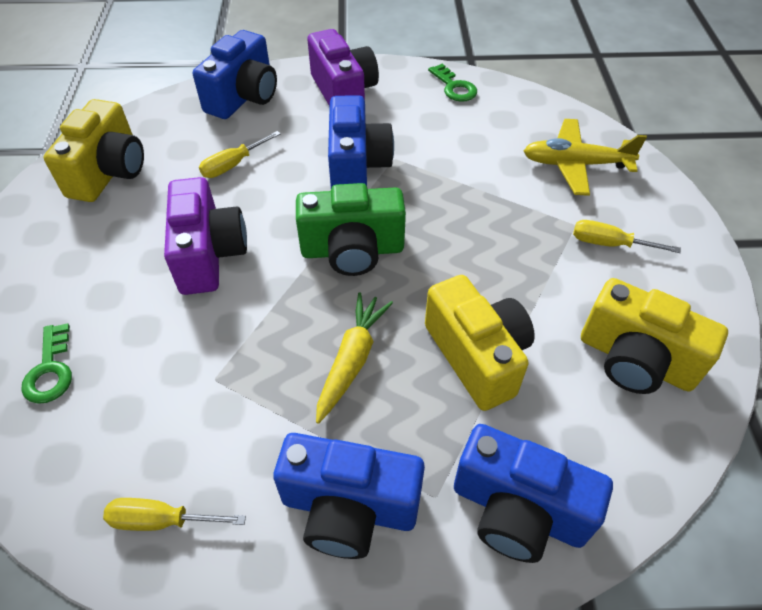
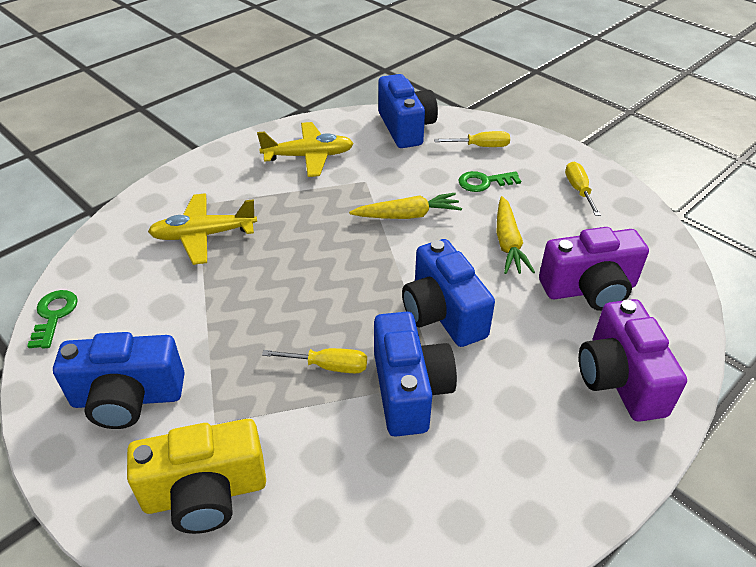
green camera: 1 -> 0
yellow camera: 3 -> 1
yellow carrot: 1 -> 2
yellow plane: 1 -> 2

